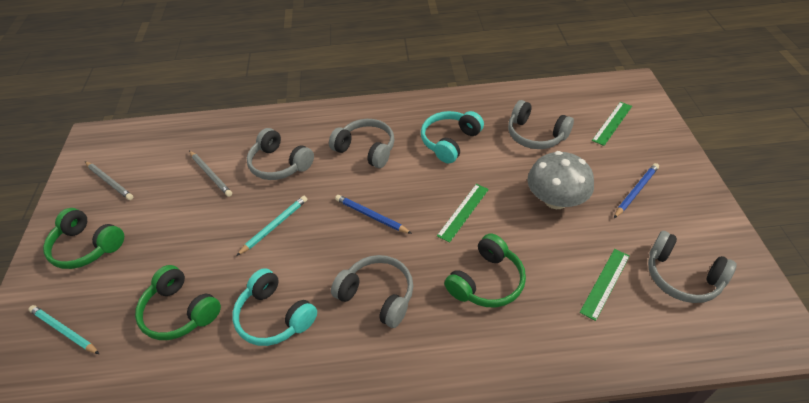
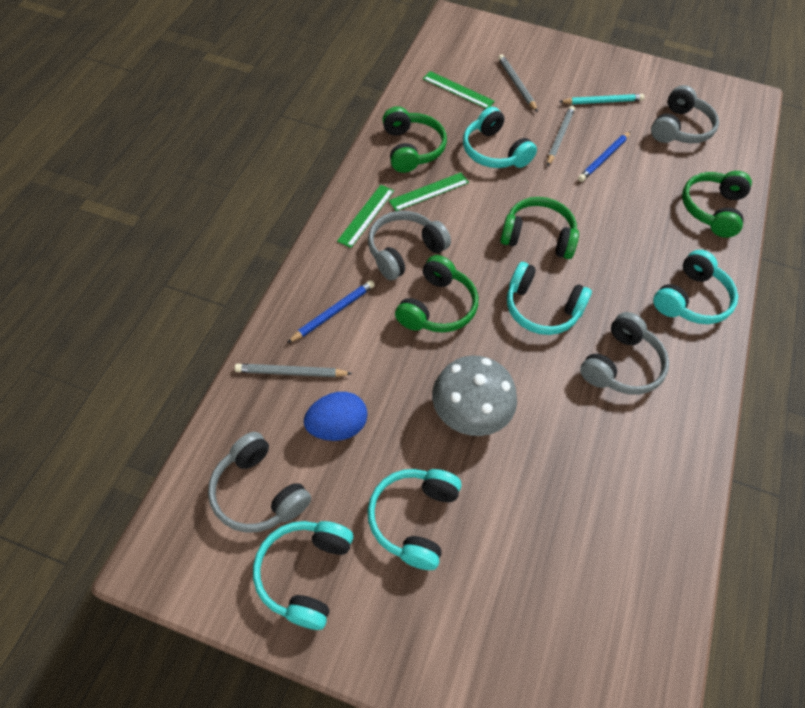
blue egg: 0 -> 1
green headphones: 3 -> 4
grey headphones: 5 -> 4
grey pencil: 2 -> 3
turquoise headphones: 2 -> 5
turquoise pencil: 2 -> 1

